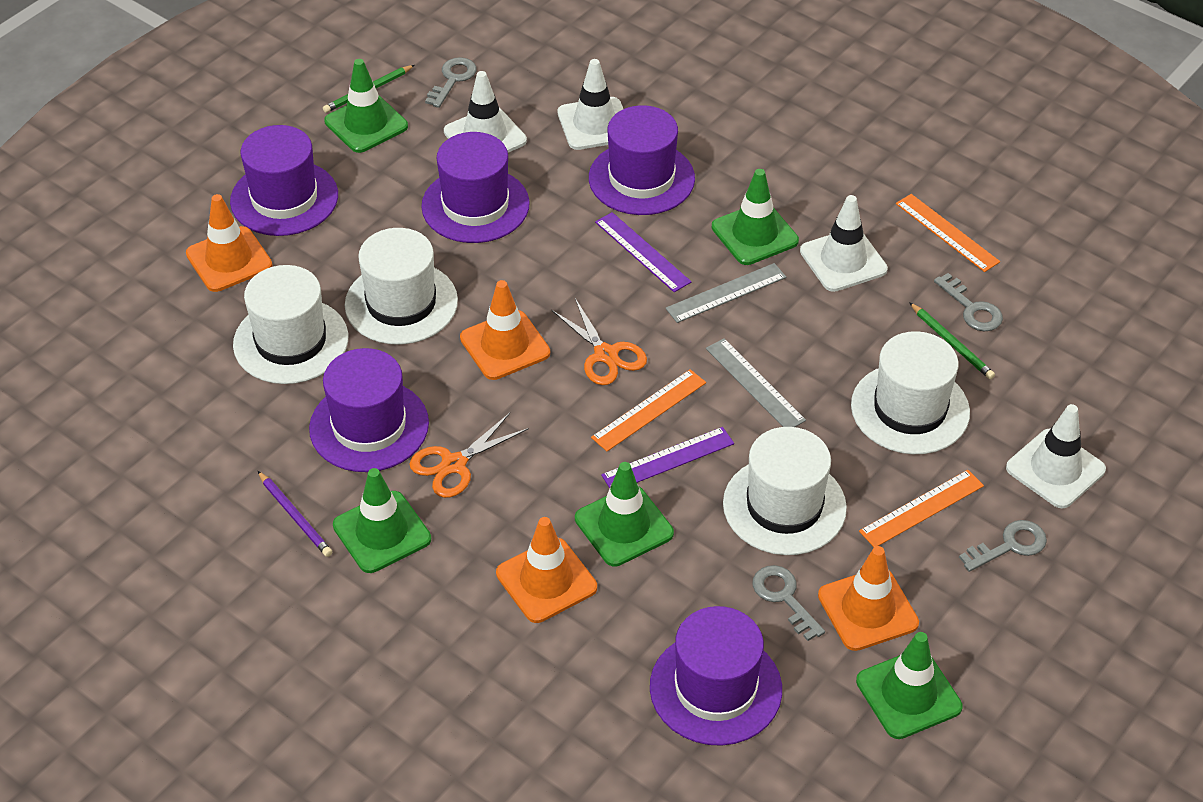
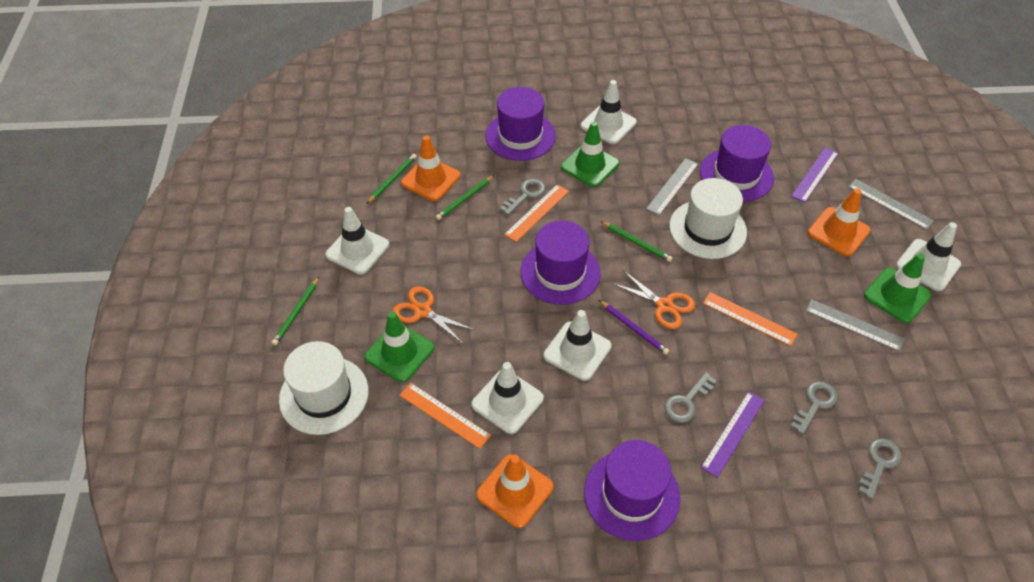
green pencil: 2 -> 4
green traffic cone: 5 -> 3
grey ruler: 2 -> 3
orange traffic cone: 4 -> 3
purple hat: 5 -> 4
white hat: 4 -> 2
white traffic cone: 4 -> 5

